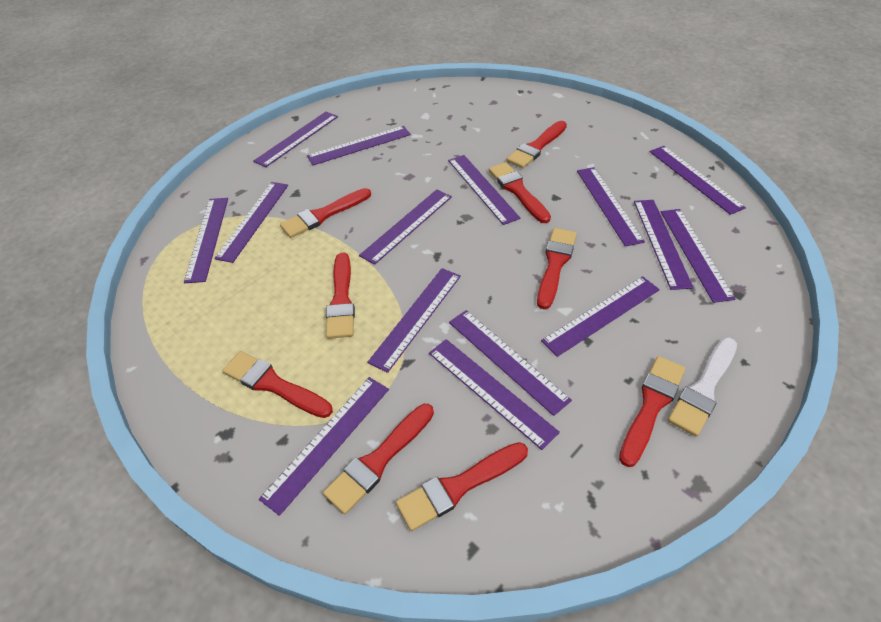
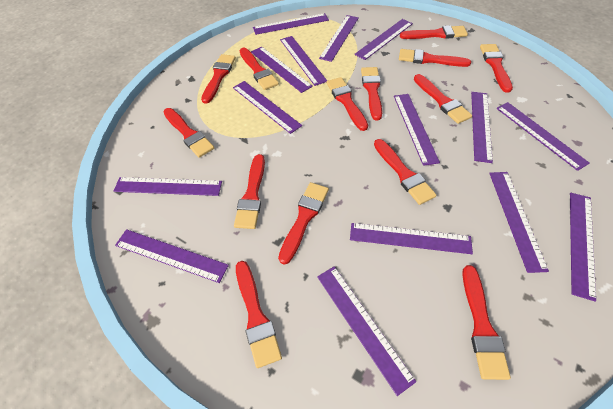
red brush: 9 -> 14
white brush: 1 -> 0

